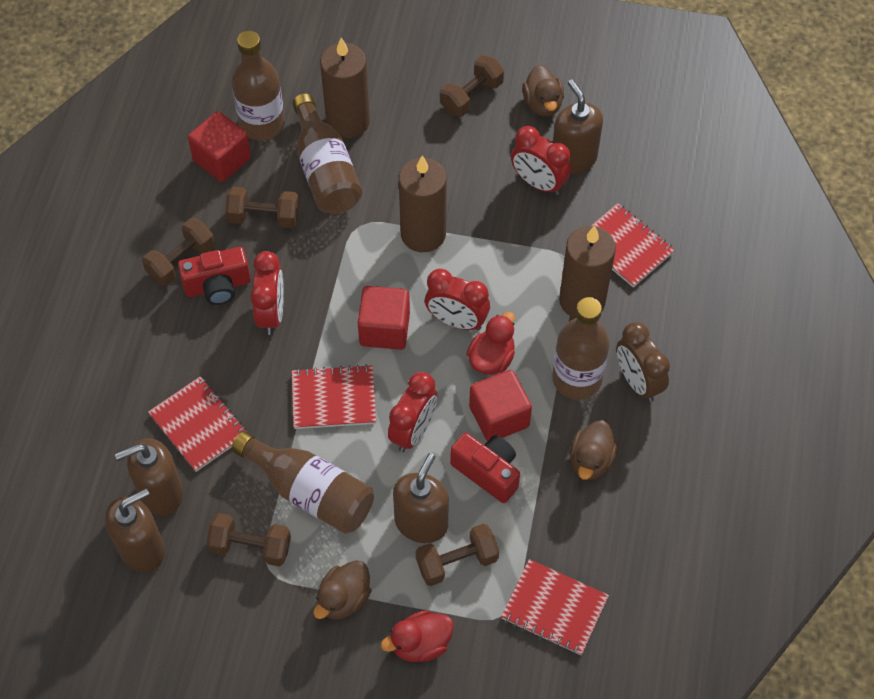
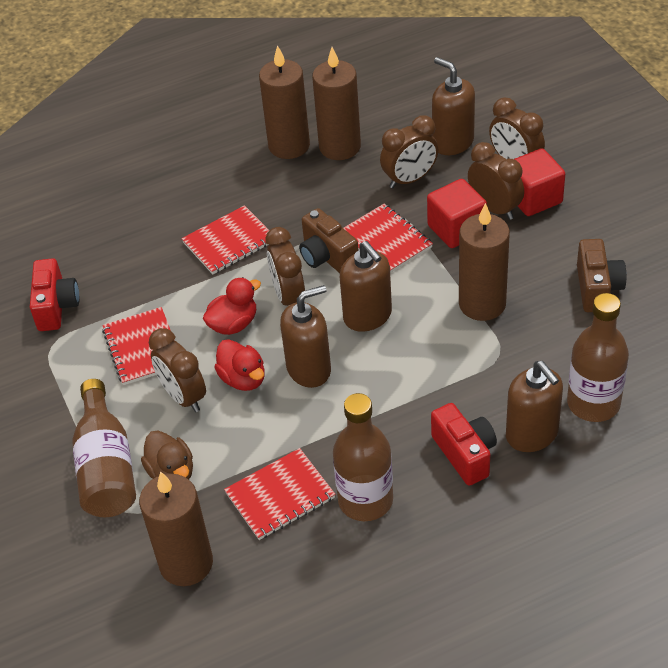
brown bottle: 4 -> 3
brown camera: 0 -> 2
brown candle: 3 -> 4
brown clock: 1 -> 5
brown duck: 3 -> 1
brown dumbbell: 5 -> 0
red clock: 4 -> 0
red cube: 3 -> 2

